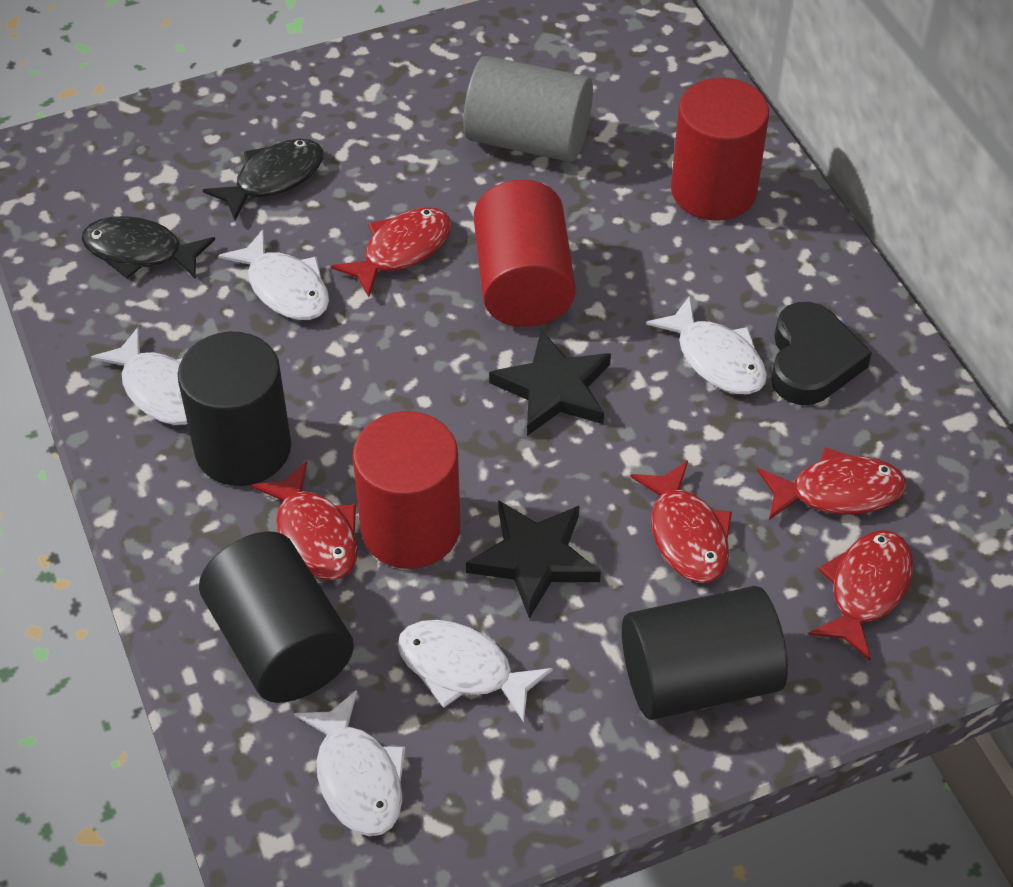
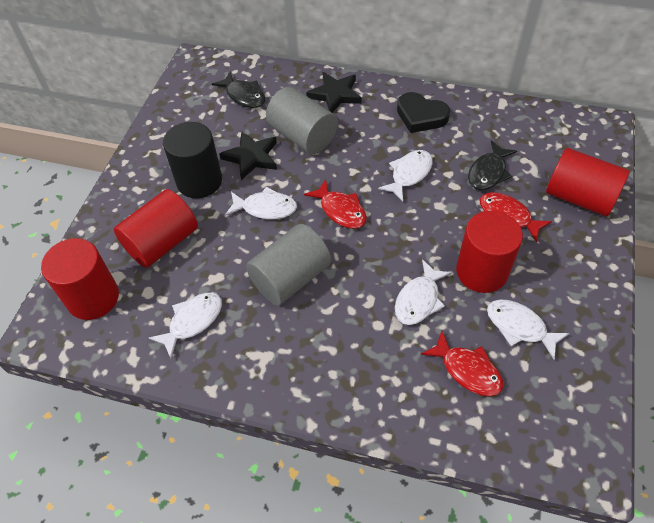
black cylinder: 3 -> 1
grey cylinder: 1 -> 2
red cylinder: 3 -> 4
red fish: 5 -> 3

